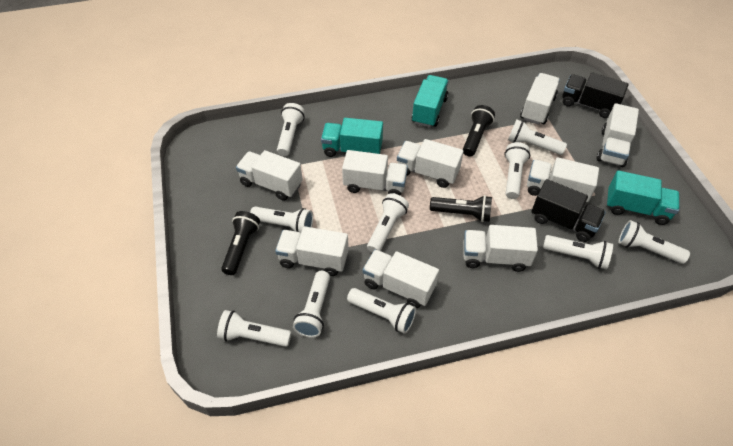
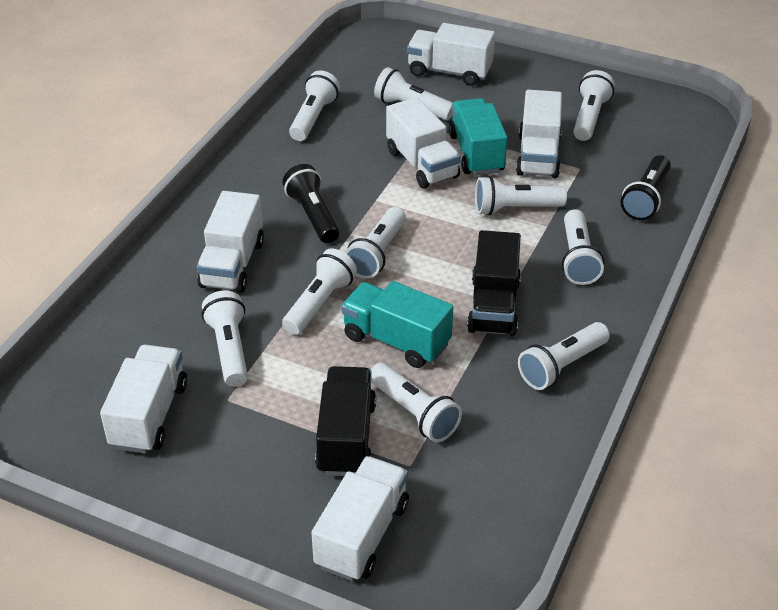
black flashlight: 3 -> 2
turquoise truck: 3 -> 2
white truck: 9 -> 6

